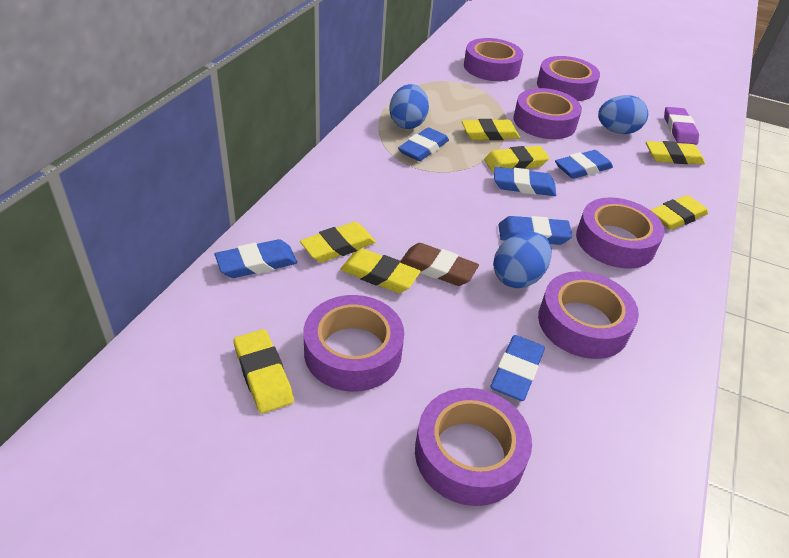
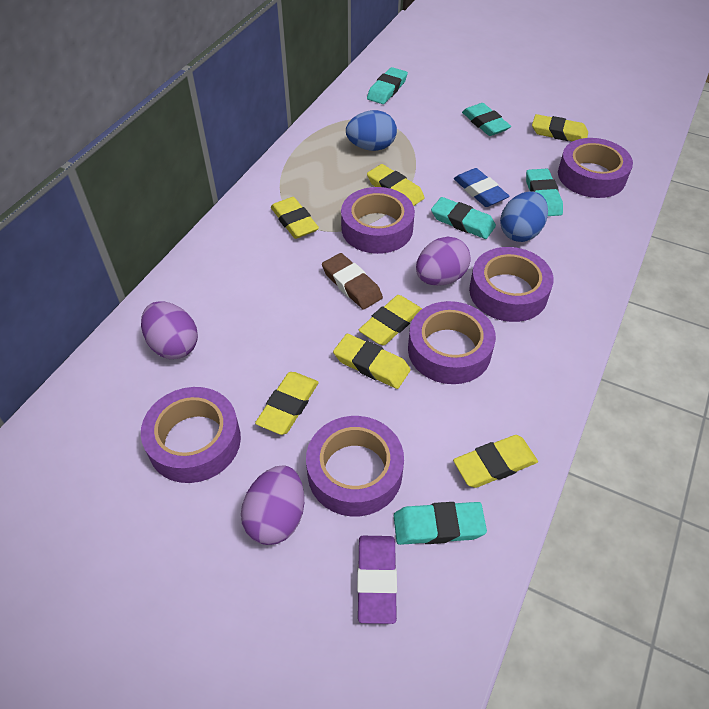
blue egg: 3 -> 2
blue eraser: 6 -> 1
purple egg: 0 -> 3
purple tape: 7 -> 6
turquoise eraser: 0 -> 5

